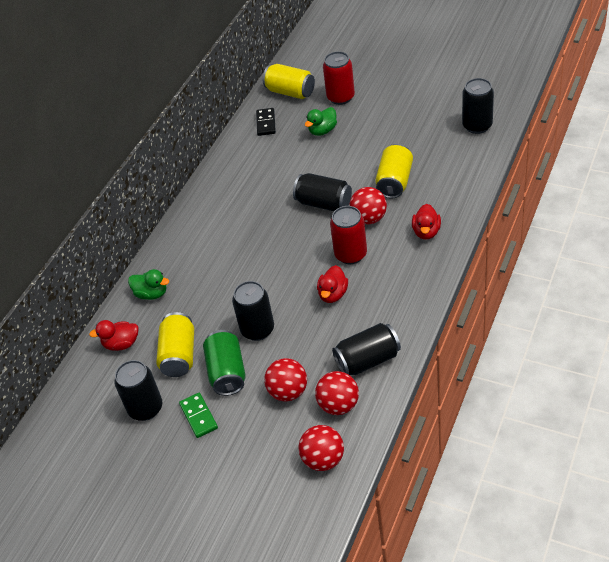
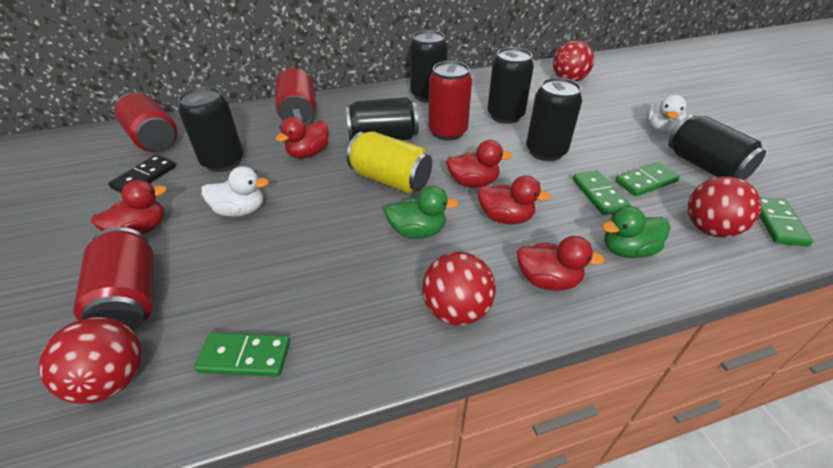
black can: 5 -> 6
green can: 1 -> 0
green domino: 1 -> 4
red can: 2 -> 4
red duck: 3 -> 5
white duck: 0 -> 2
yellow can: 3 -> 1

